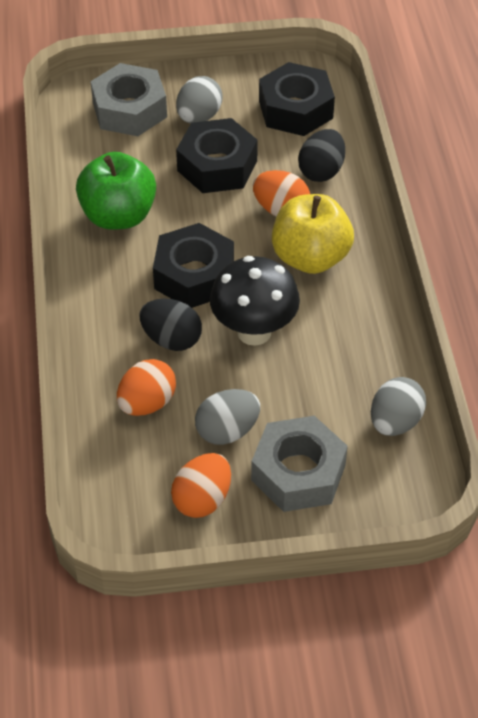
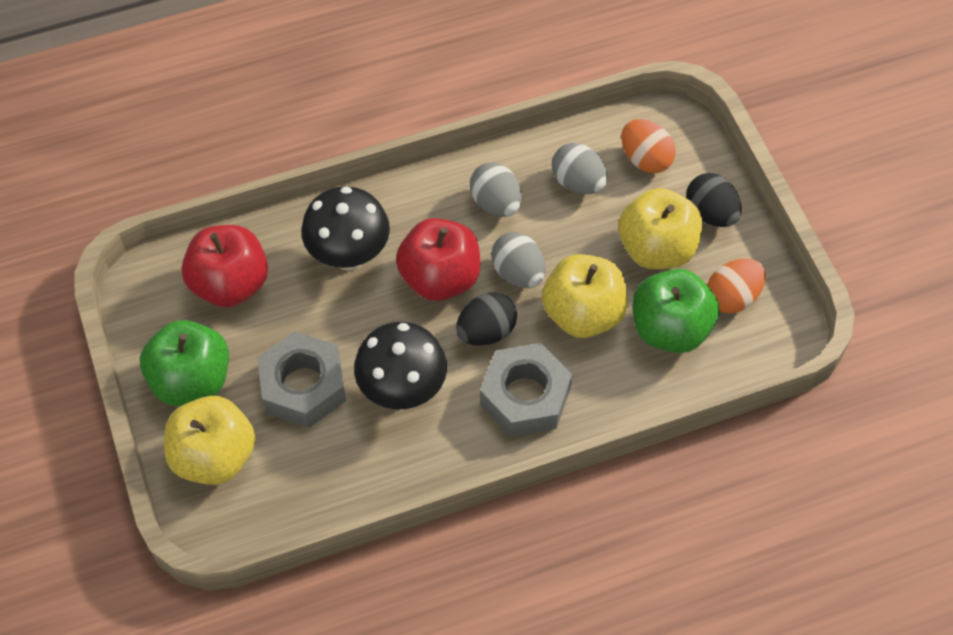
black mushroom: 1 -> 2
black nut: 3 -> 0
green apple: 1 -> 2
orange egg: 3 -> 2
red apple: 0 -> 2
yellow apple: 1 -> 3

